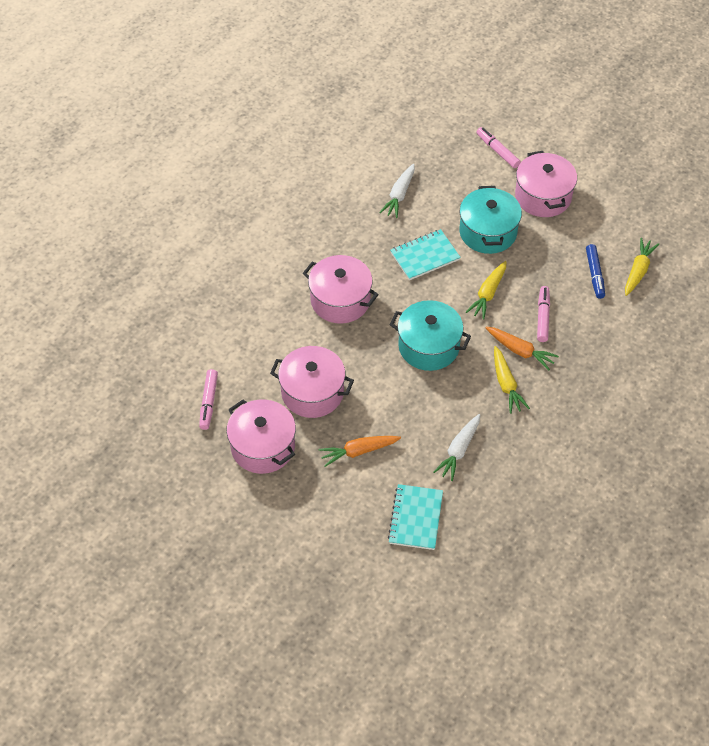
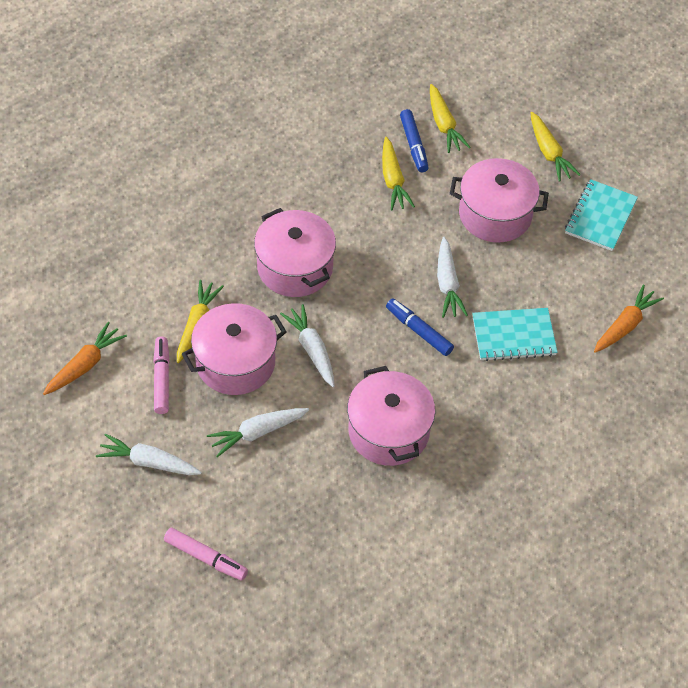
blue marker: 1 -> 2
pink marker: 3 -> 2
turquoise pot: 2 -> 0
white carrot: 2 -> 4
yellow carrot: 3 -> 4

